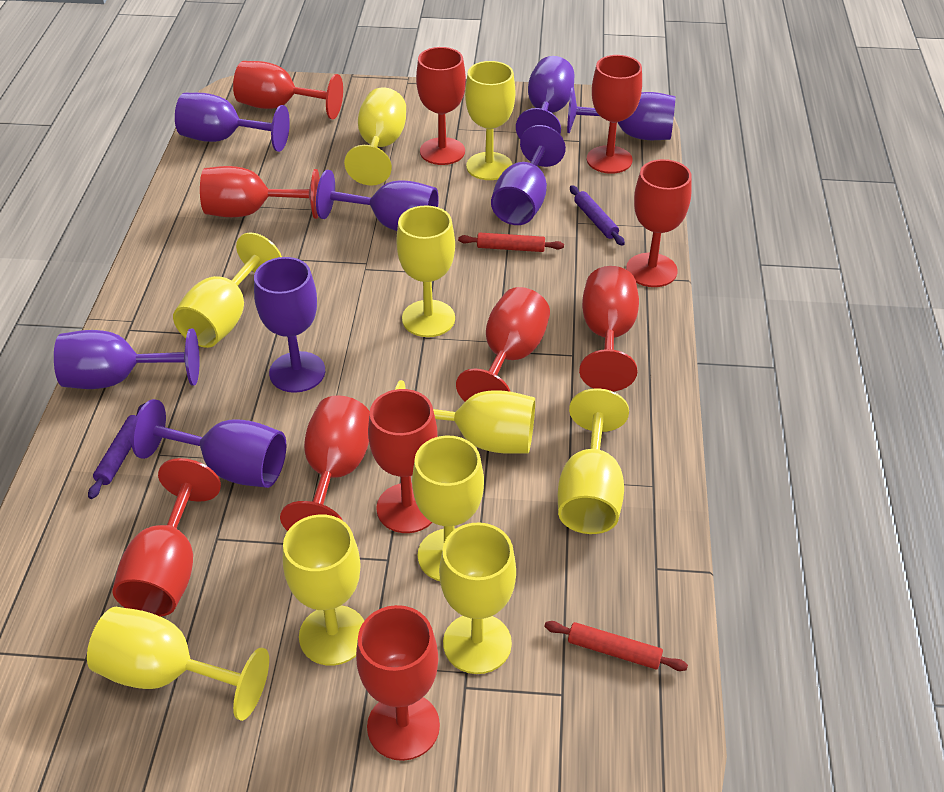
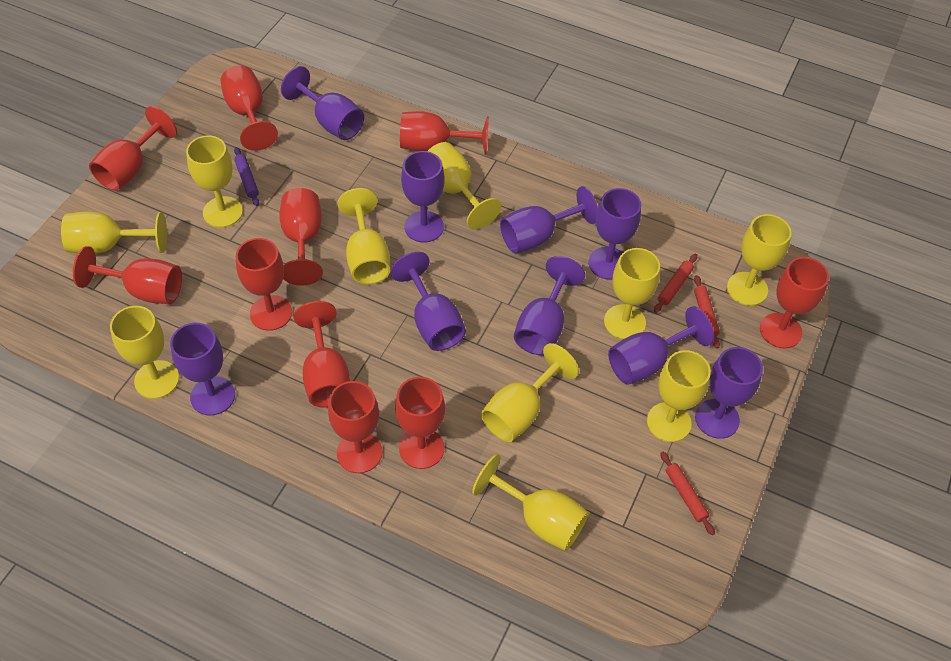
purple goblet: 8 -> 9
purple rolling pin: 2 -> 1
red goblet: 11 -> 10
red rolling pin: 2 -> 3

